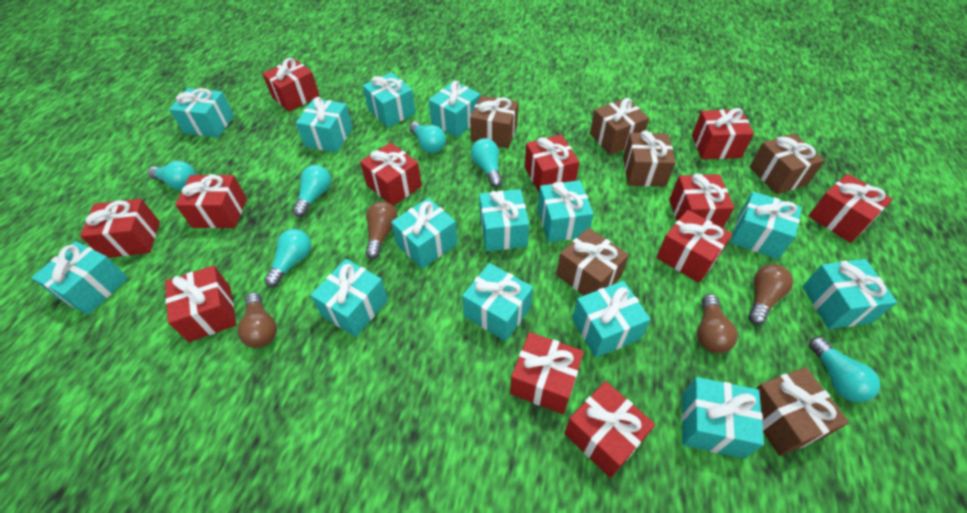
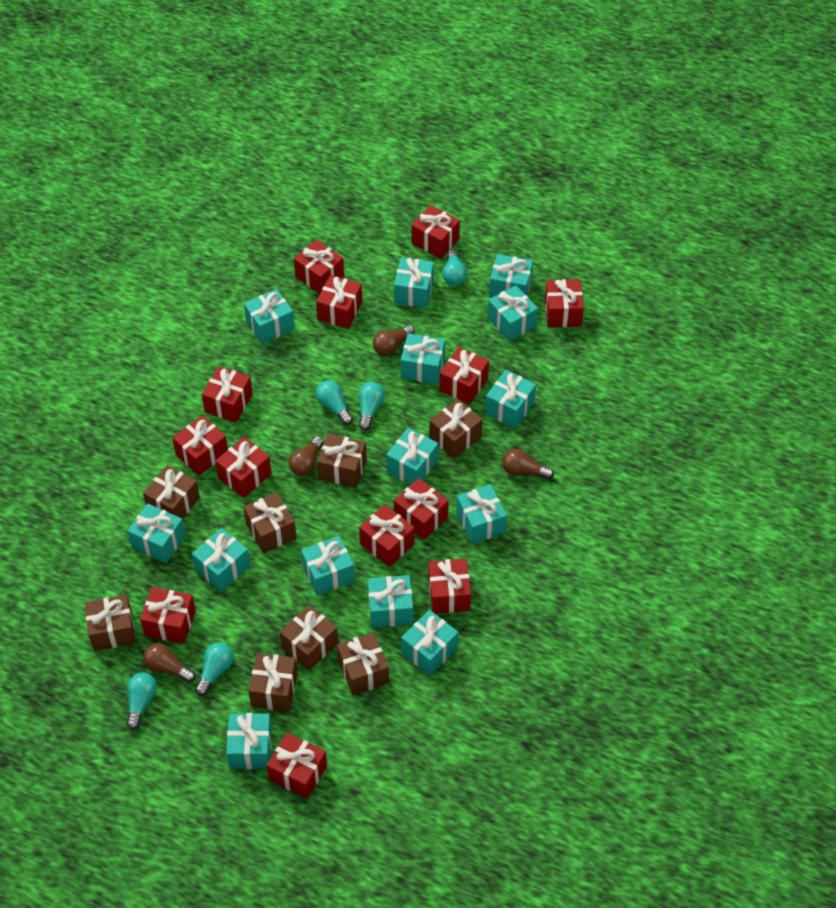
brown gift: 6 -> 8
red gift: 12 -> 13
turquoise light bulb: 6 -> 5

